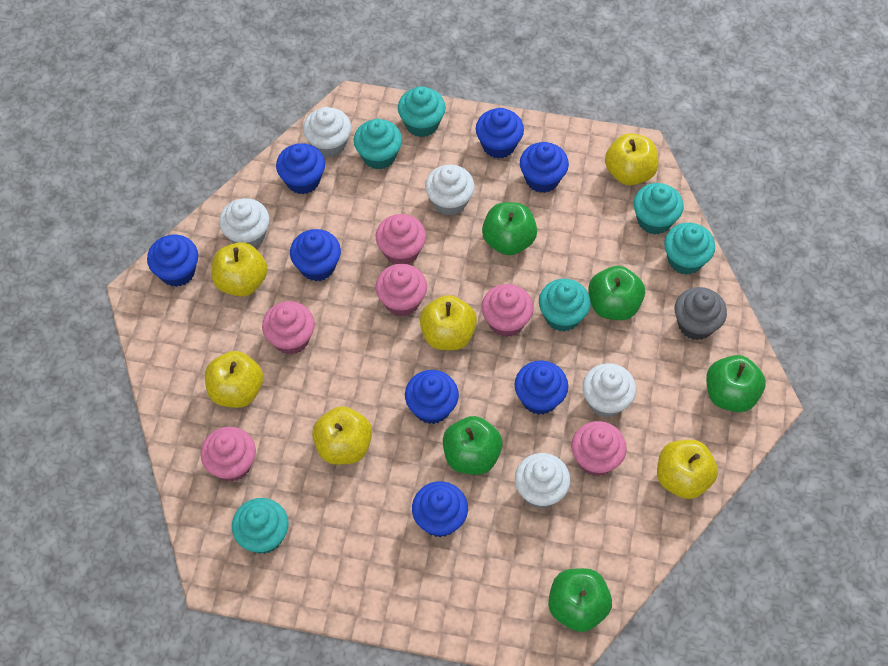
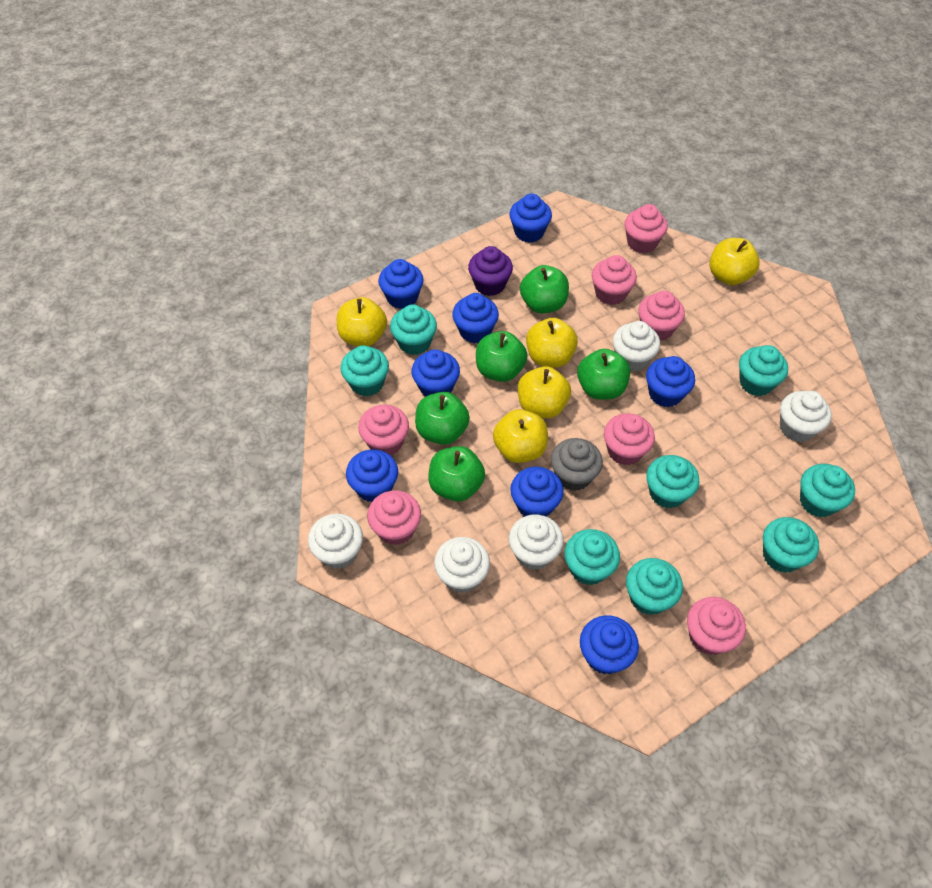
pink cupcake: 6 -> 7
purple cupcake: 0 -> 1
turquoise cupcake: 6 -> 8
yellow apple: 6 -> 5

